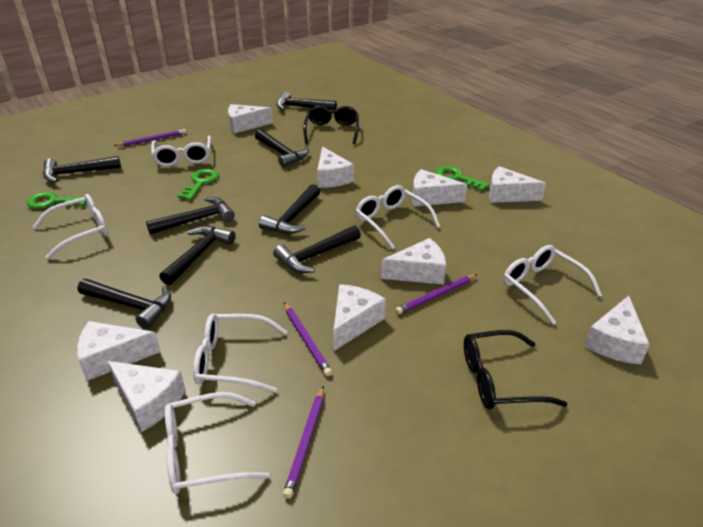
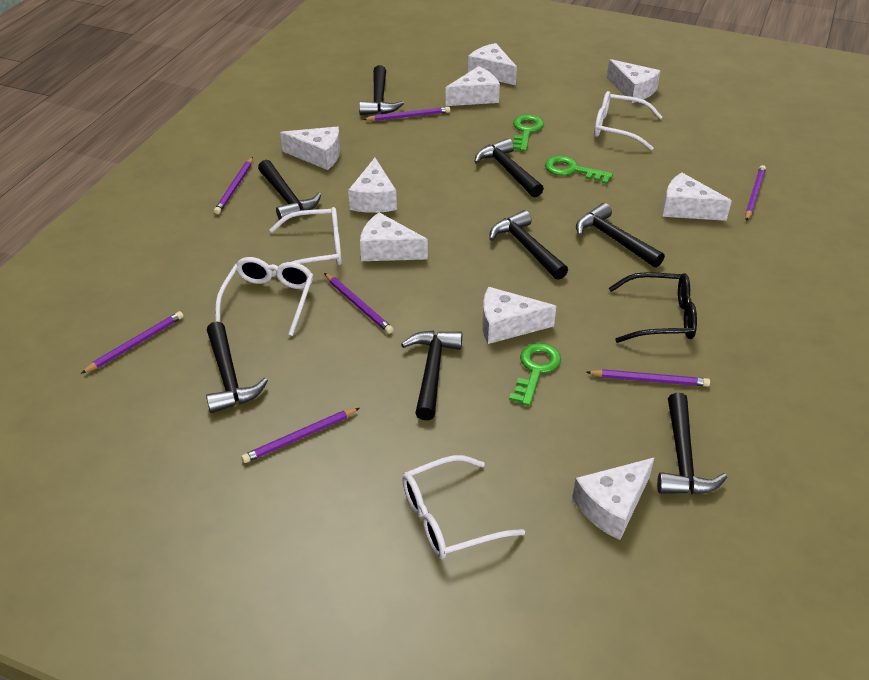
black glasses: 2 -> 1
purple pencil: 4 -> 7
white glasses: 6 -> 4

